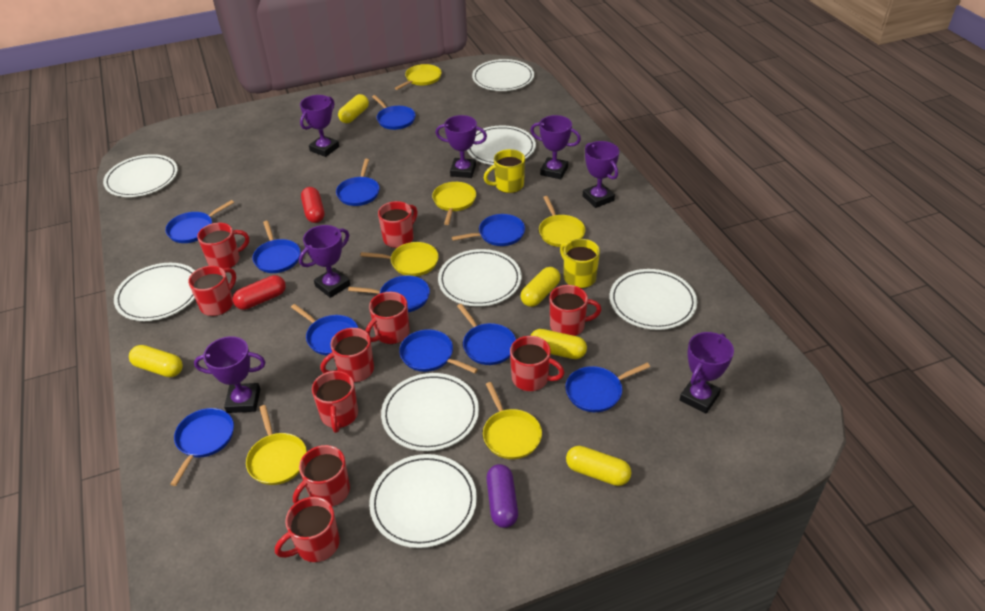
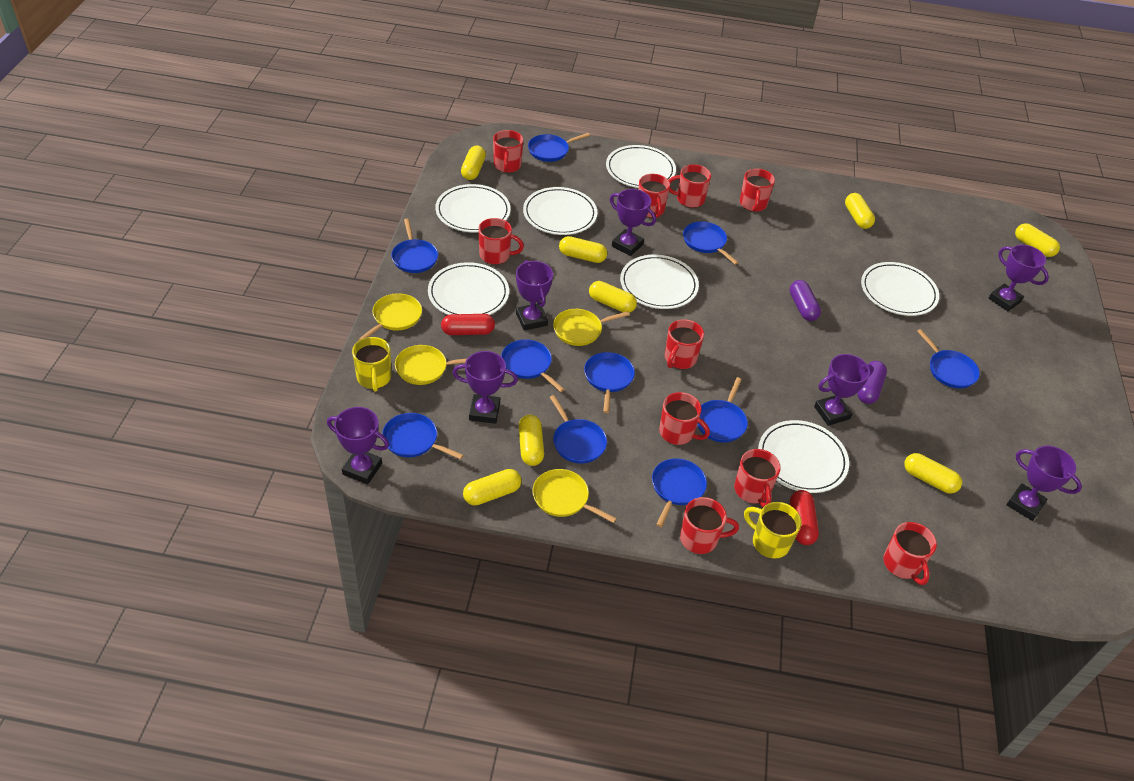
blue pan: 11 -> 10
purple capsule: 1 -> 2
white plate: 8 -> 7
yellow capsule: 5 -> 8
yellow pan: 6 -> 4

